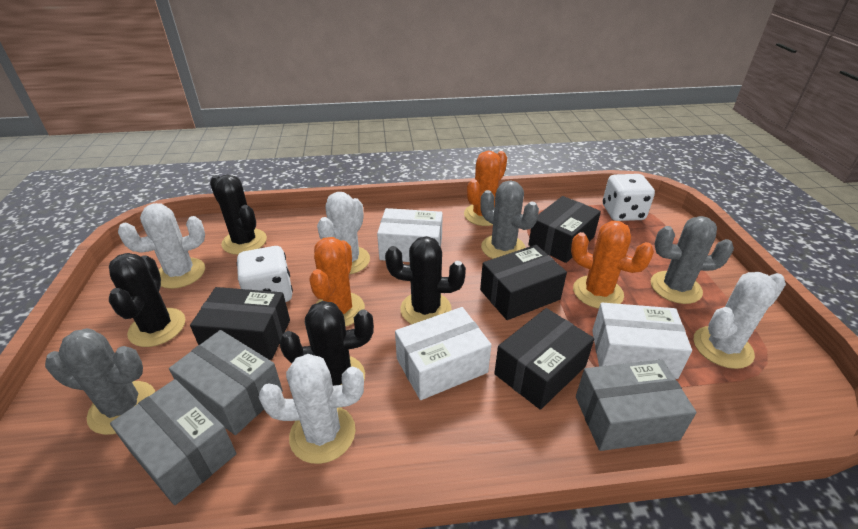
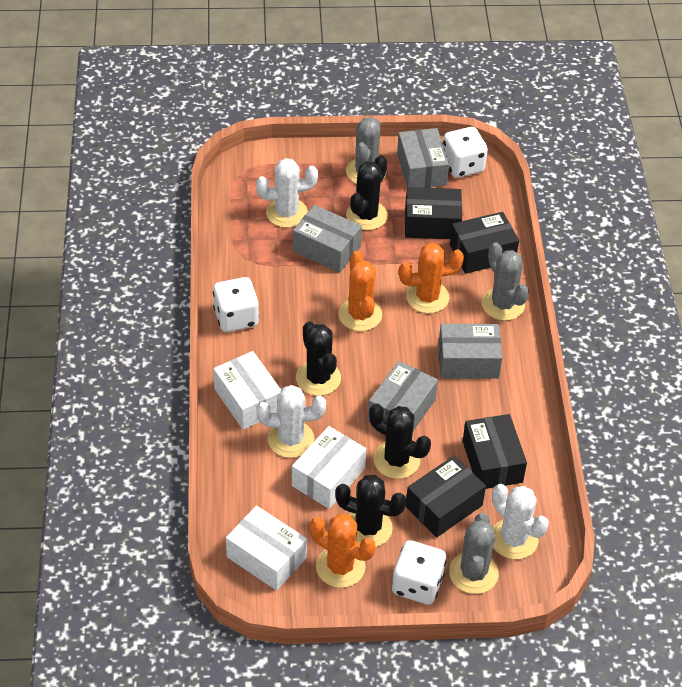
grey box: 3 -> 4
white cactus: 4 -> 3
white dice: 2 -> 3

